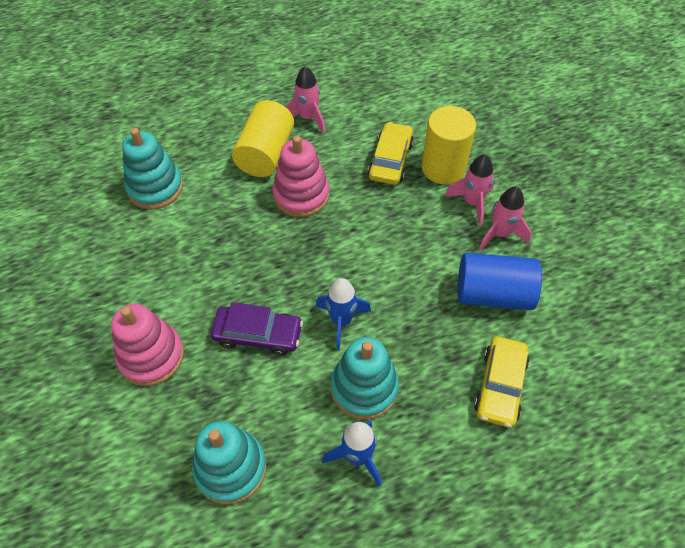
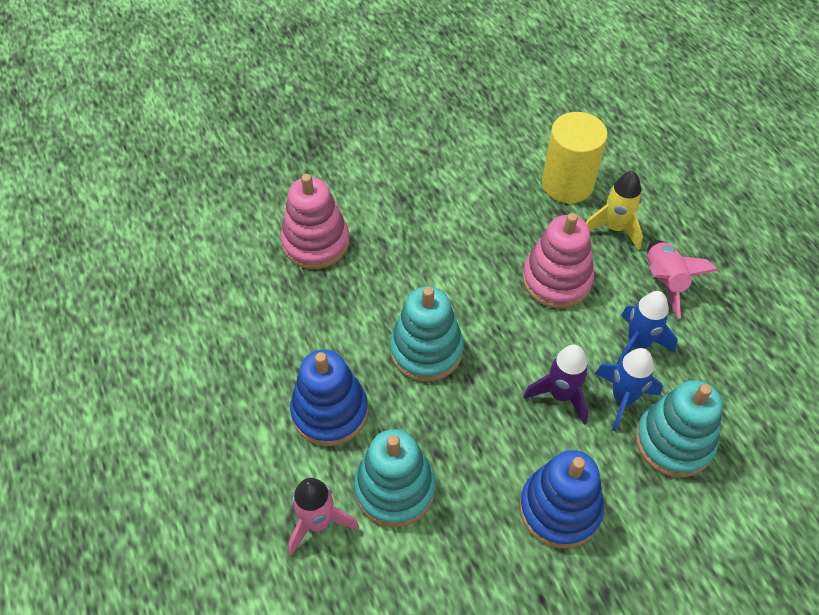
blue cylinder: 1 -> 0
blue stacking toy: 0 -> 2
pink rocket: 3 -> 2
purple car: 1 -> 0
purple rocket: 0 -> 1
yellow car: 2 -> 0
yellow cylinder: 2 -> 1
yellow rocket: 0 -> 1

